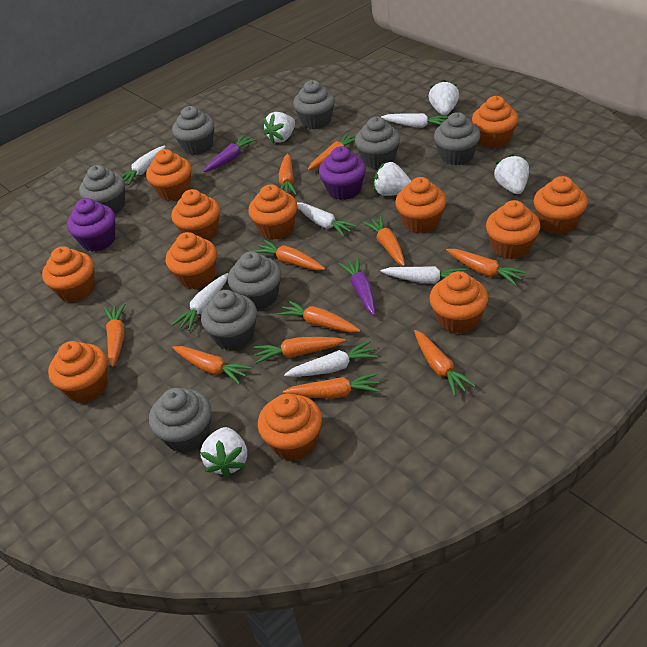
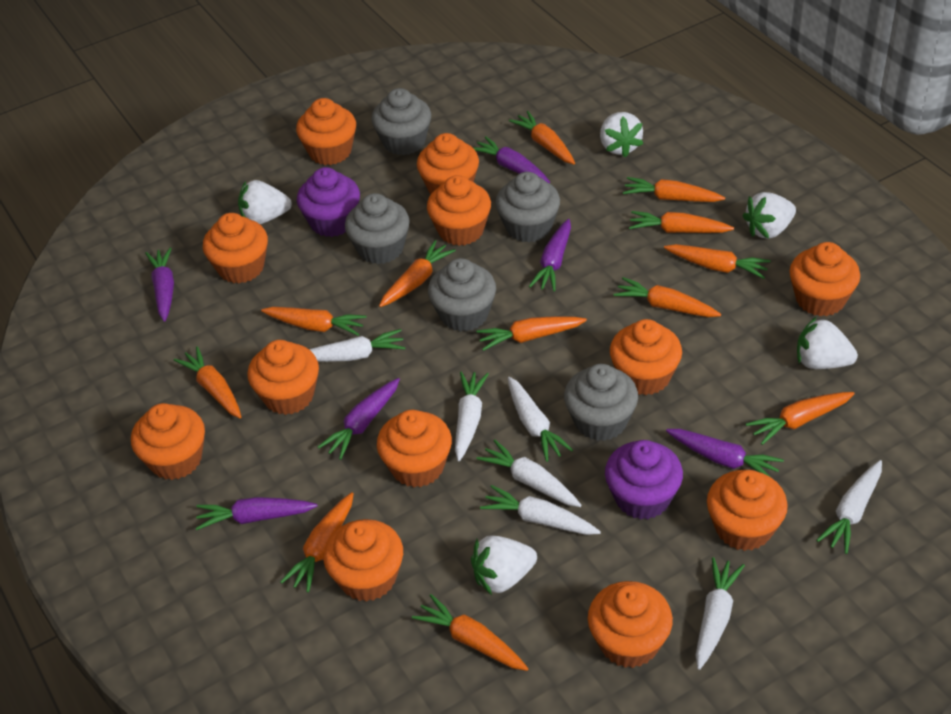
grey cupcake: 8 -> 5
orange carrot: 11 -> 12
purple carrot: 2 -> 6
white carrot: 6 -> 7

